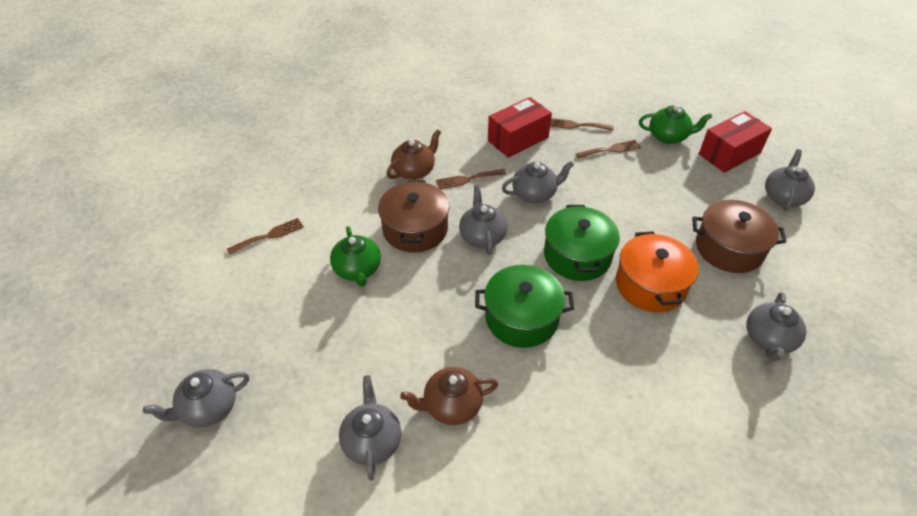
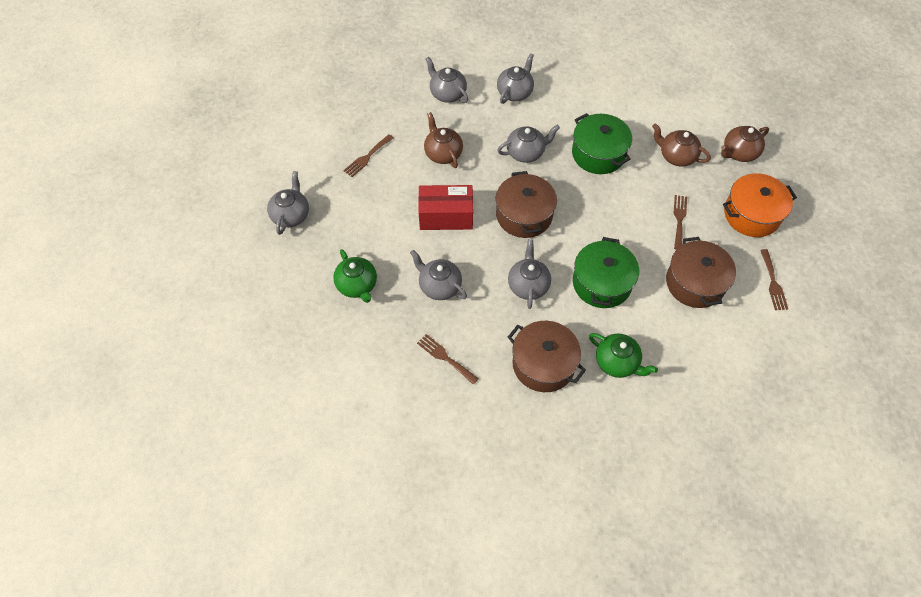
brown pot: 2 -> 3
brown teapot: 2 -> 3
red box: 2 -> 1

